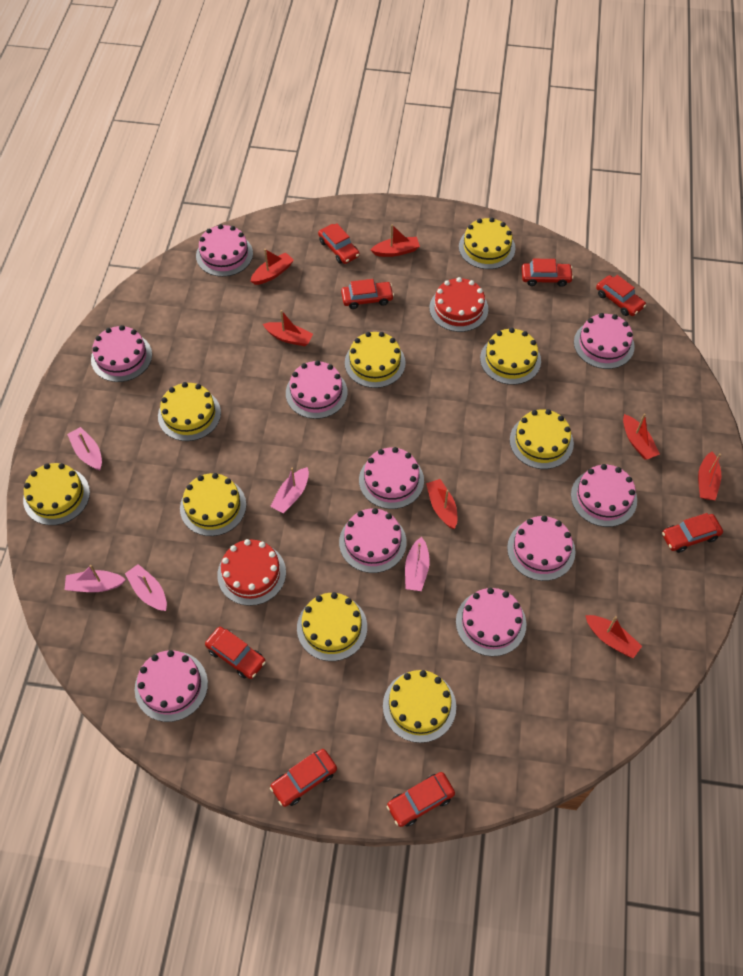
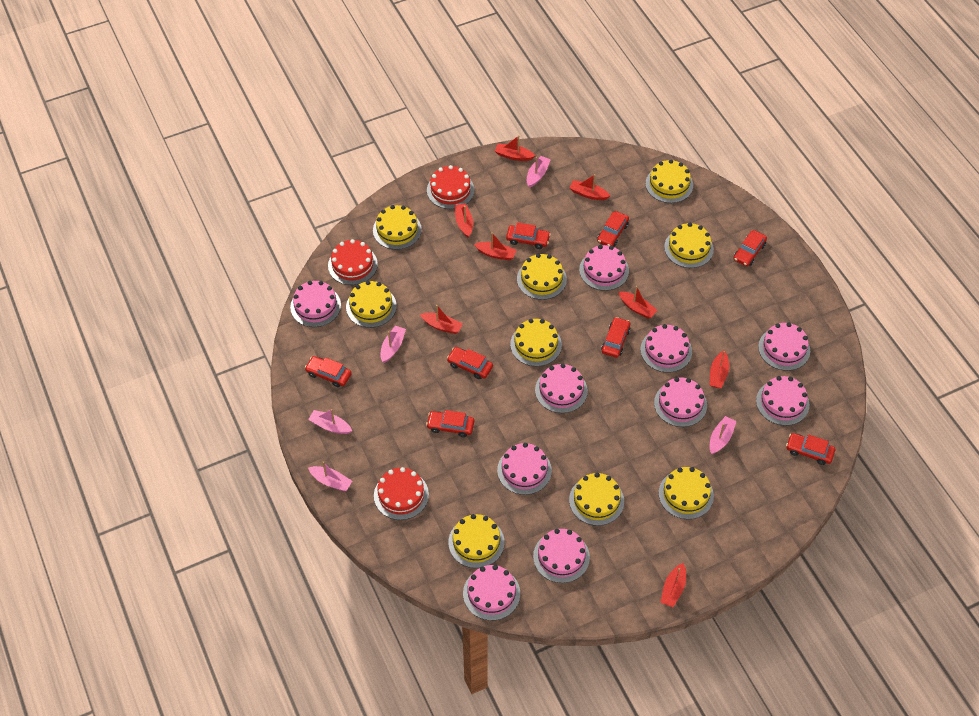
red boat: 7 -> 8
red cake: 2 -> 3

